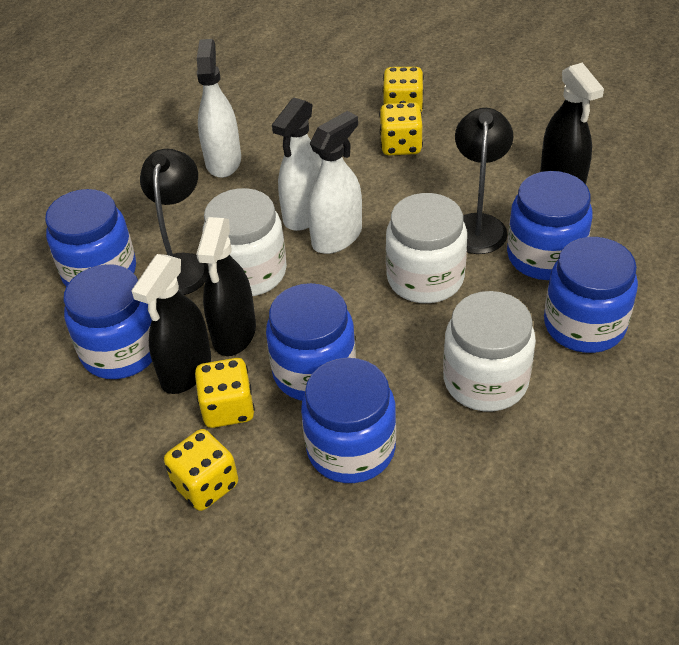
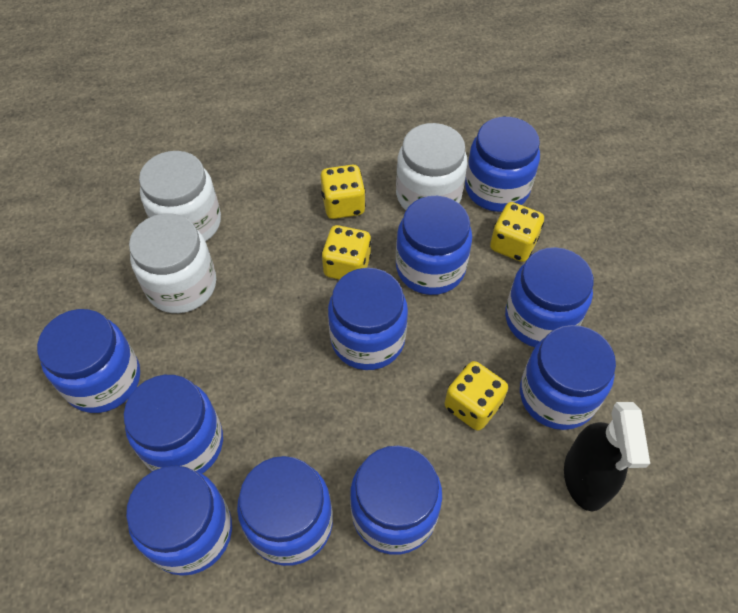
black lamp: 2 -> 0
black spray bottle: 3 -> 1
blue jar: 6 -> 10
white spray bottle: 3 -> 0

